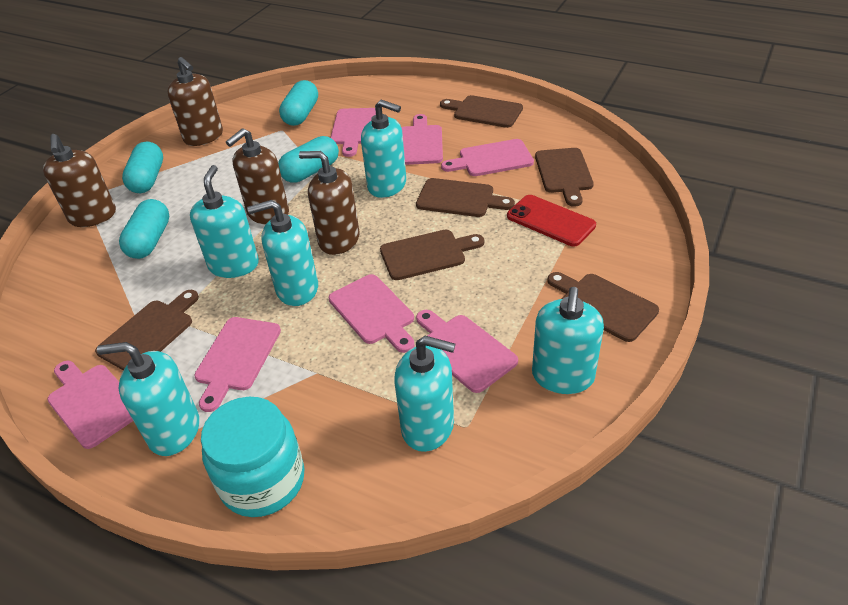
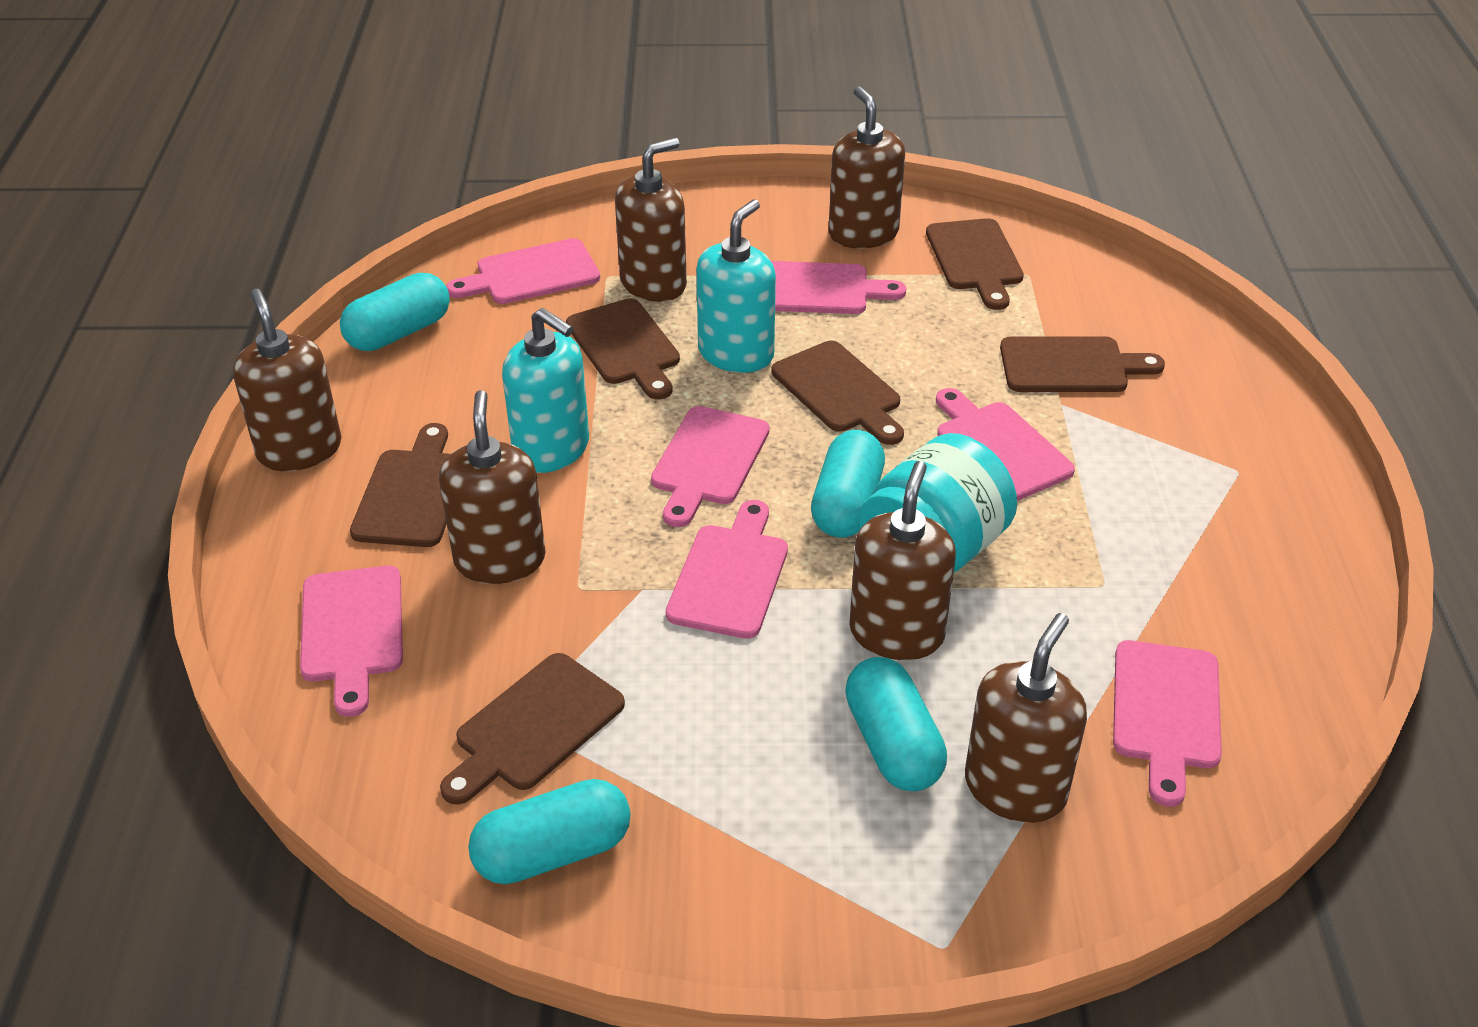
brown soap dispenser: 4 -> 6
red phone: 1 -> 0
turquoise soap dispenser: 6 -> 2

